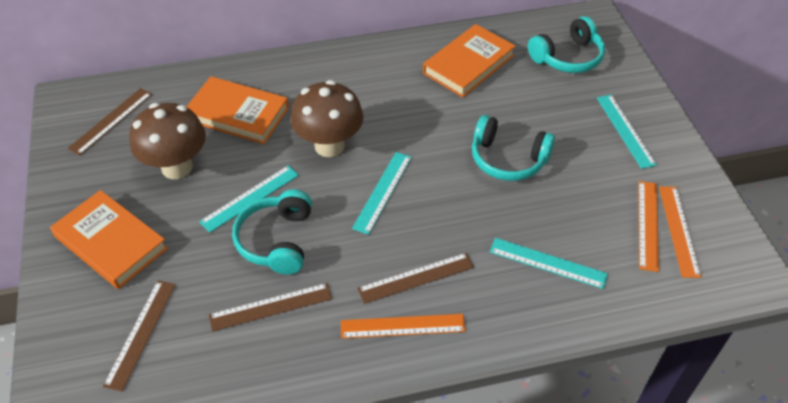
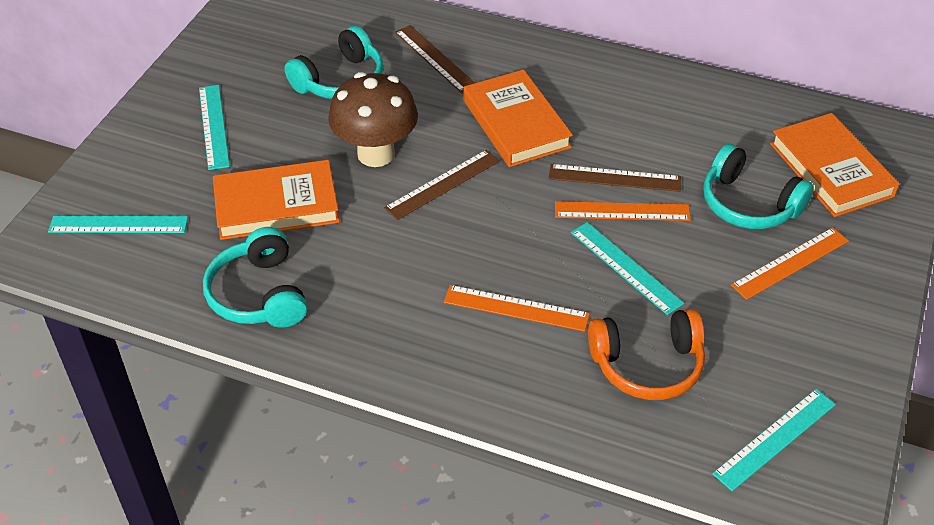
brown mushroom: 2 -> 1
brown ruler: 4 -> 3
orange headphones: 0 -> 1

